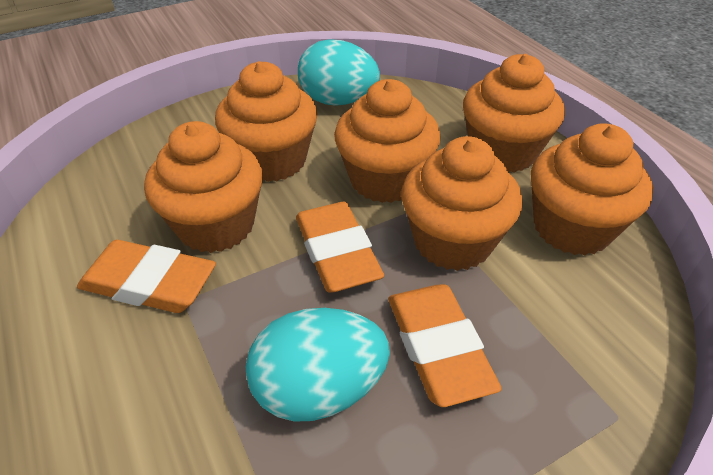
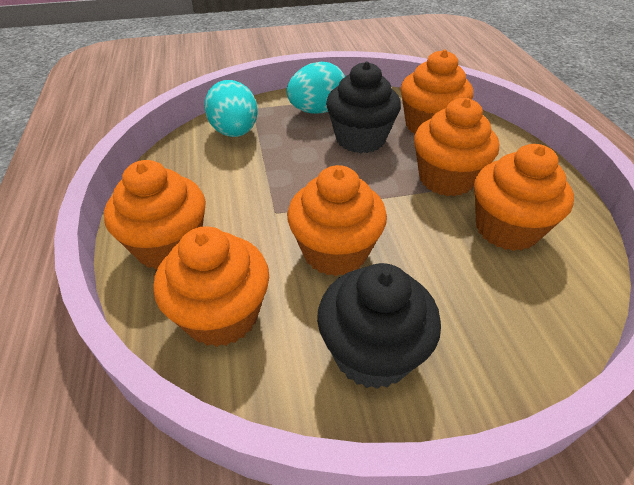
black cupcake: 0 -> 2
orange eraser: 3 -> 0

